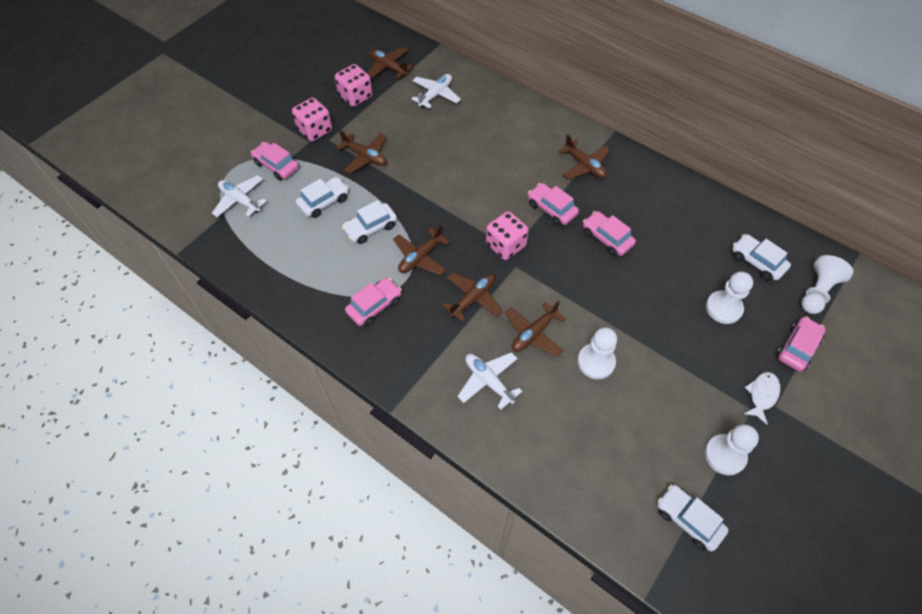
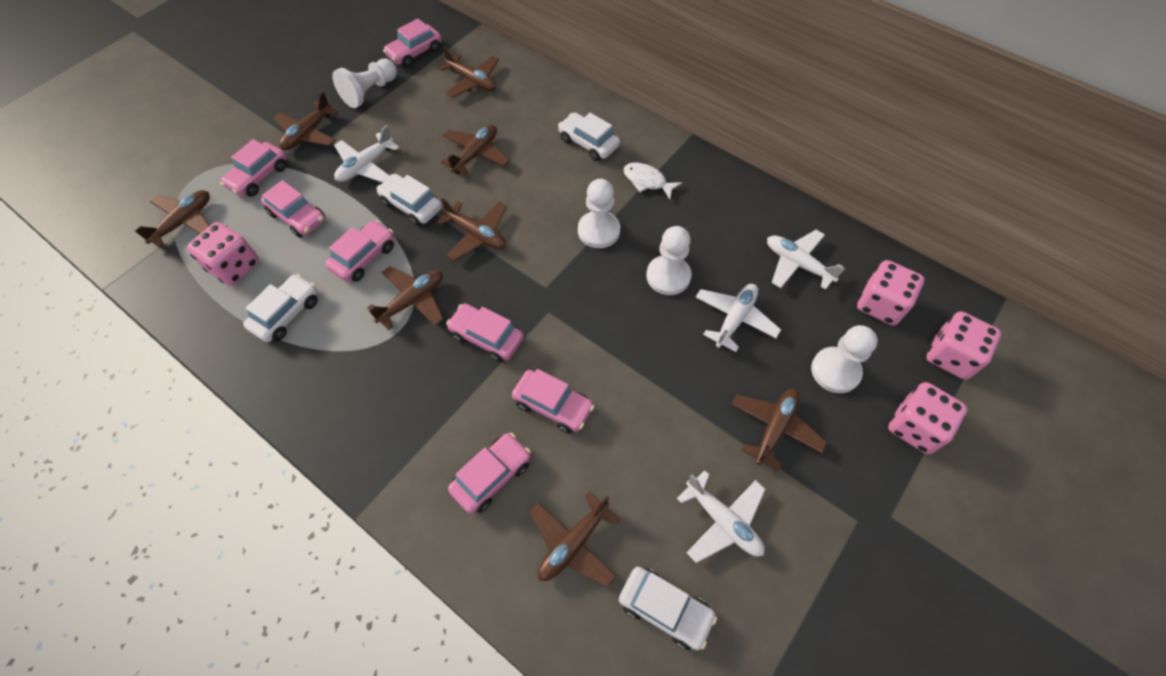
brown plane: 6 -> 8
pink car: 5 -> 7
pink dice: 3 -> 4
white plane: 3 -> 4

